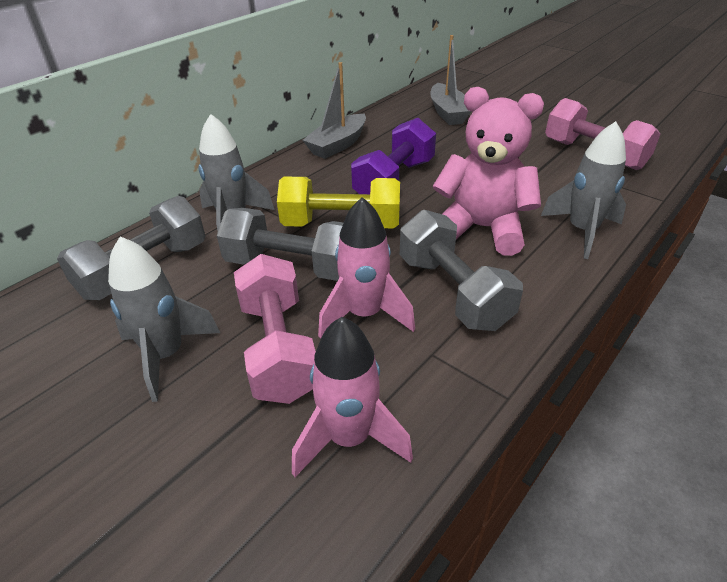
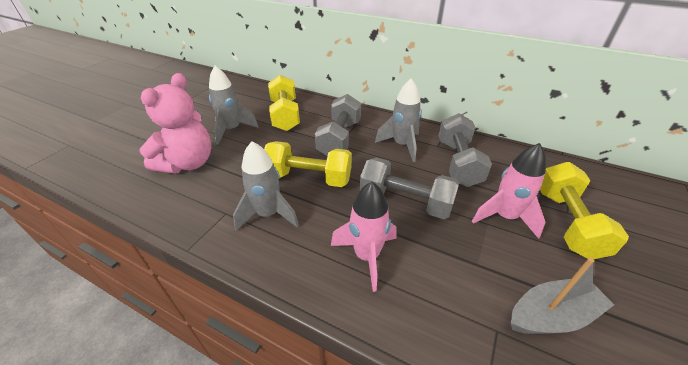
grey boat: 2 -> 1
pink dumbbell: 2 -> 0
purple dumbbell: 1 -> 0
yellow dumbbell: 1 -> 3

